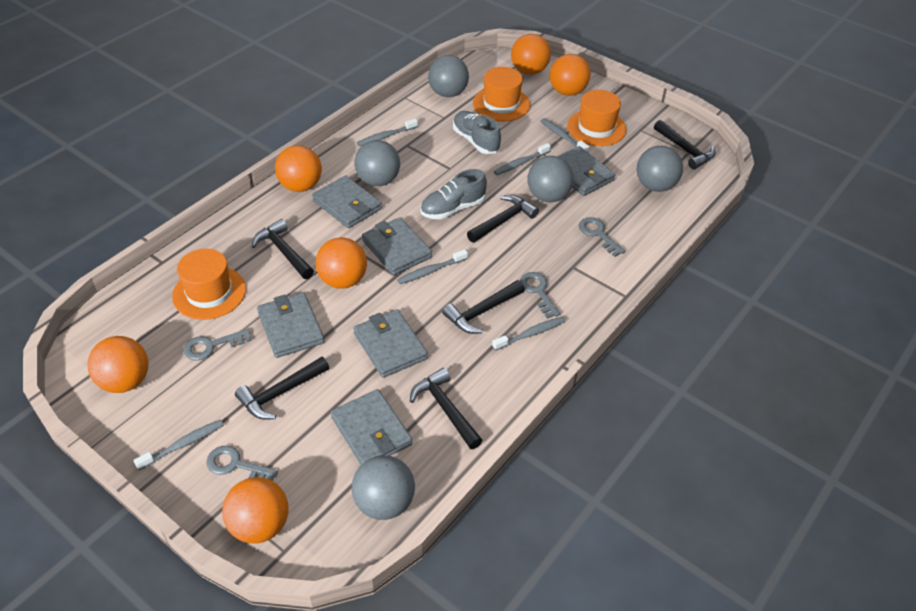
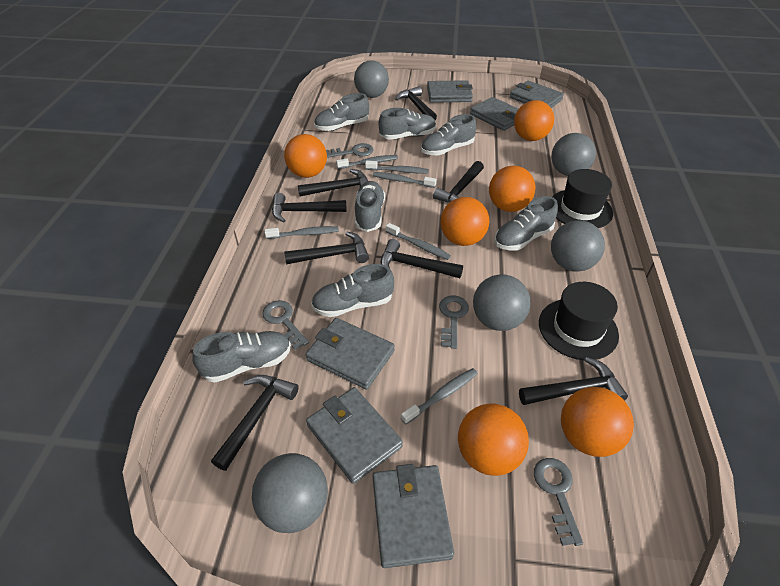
black hammer: 6 -> 8
black hat: 0 -> 2
grey shoe: 2 -> 7
orange hat: 3 -> 0

